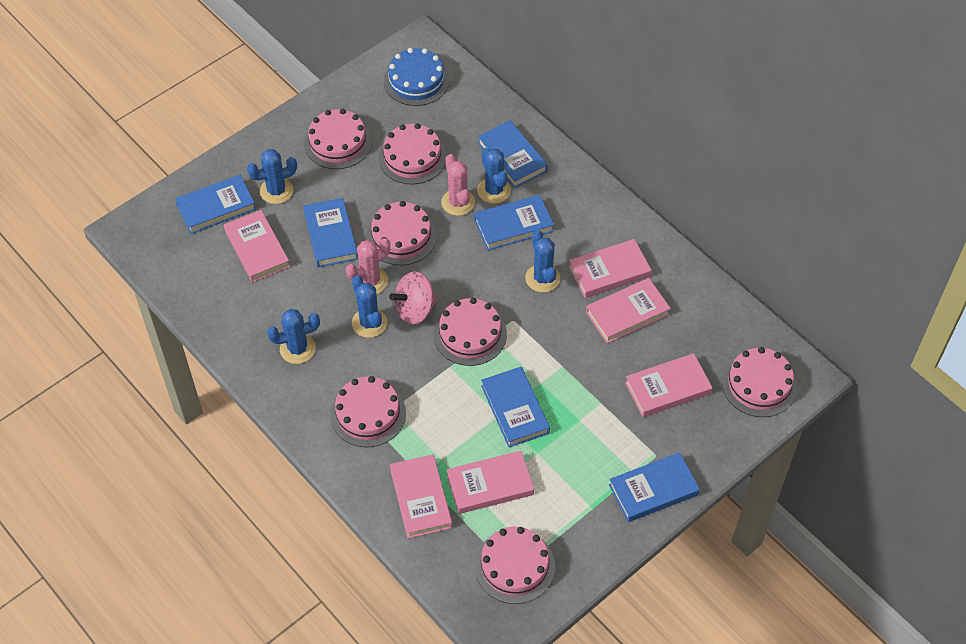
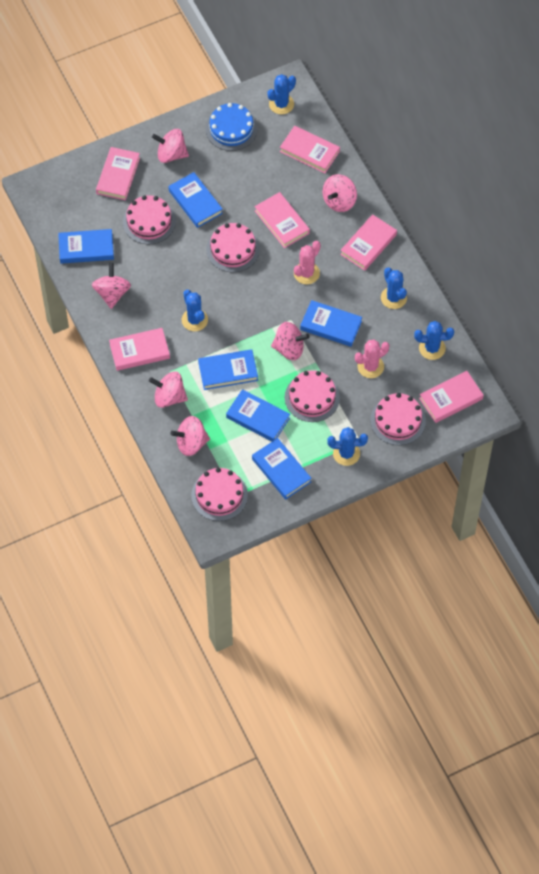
pink cake: 7 -> 5
pink spinning top: 1 -> 6

